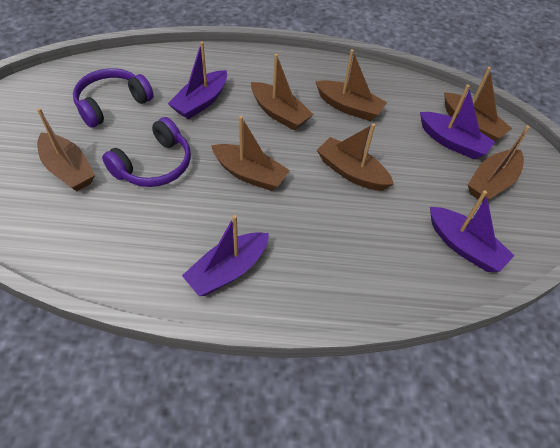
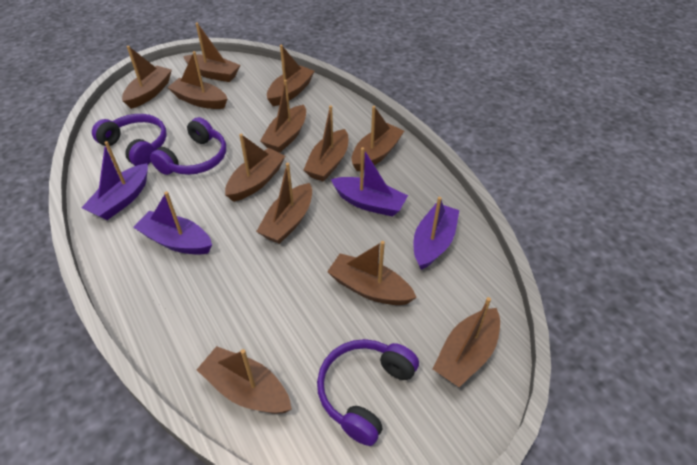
brown boat: 7 -> 12
purple headphones: 2 -> 3

